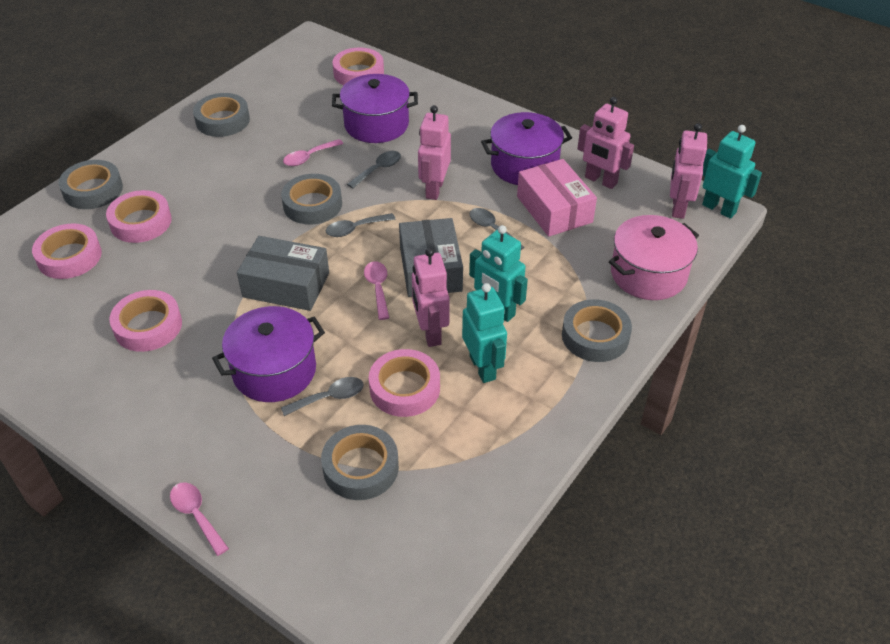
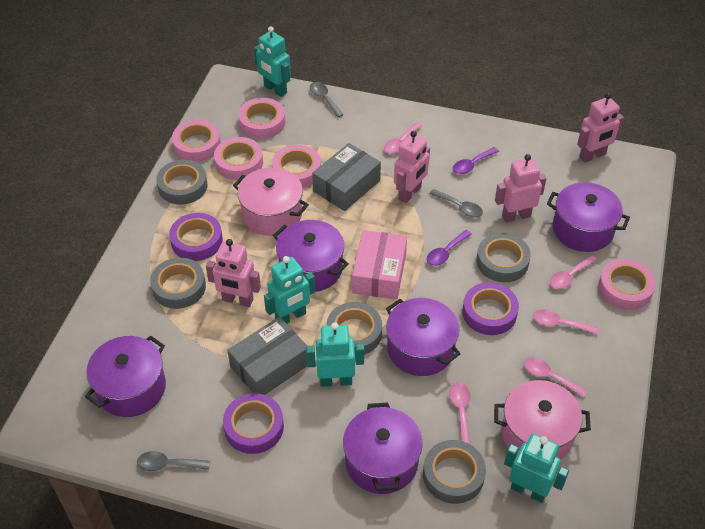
grey spoon: 4 -> 3
pink pot: 1 -> 2
pink spoon: 3 -> 5
purple pot: 3 -> 5
purple spoon: 0 -> 2
purple tape: 0 -> 3
turquoise robot: 3 -> 4

